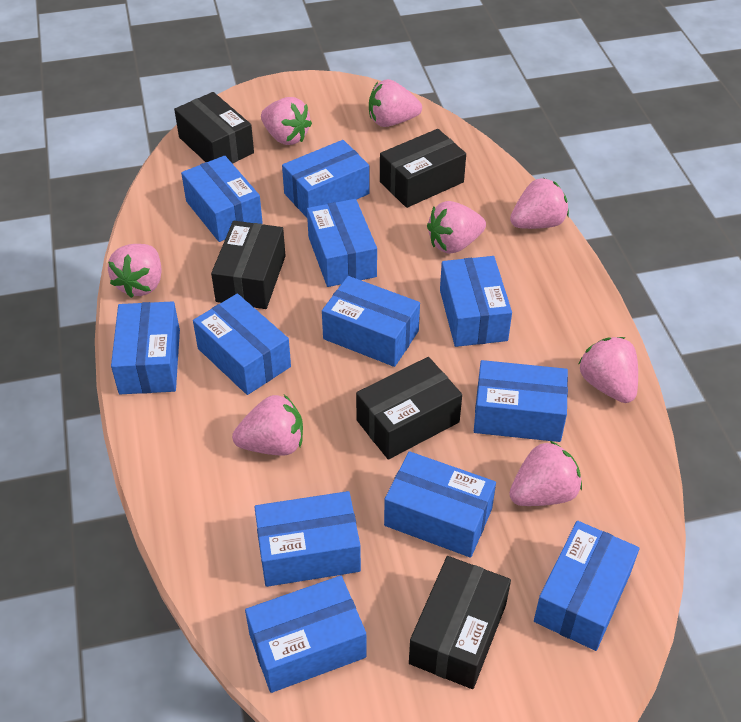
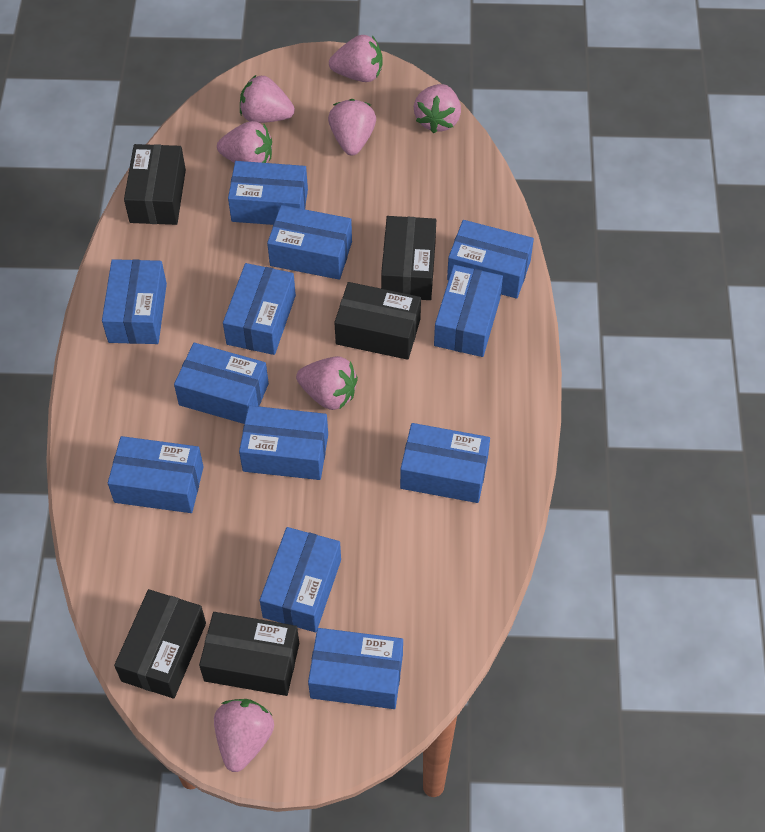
pink strawberry: 8 -> 7

